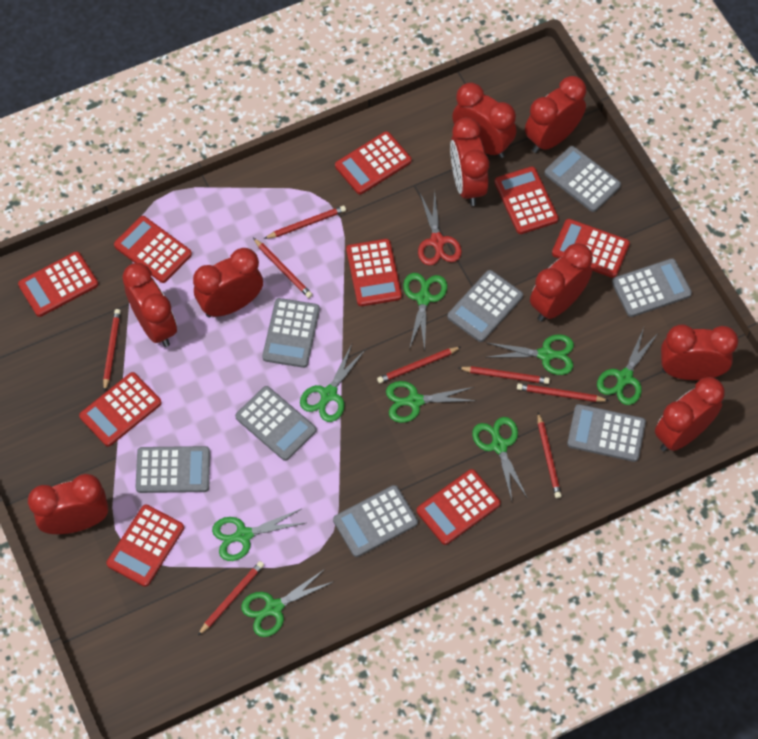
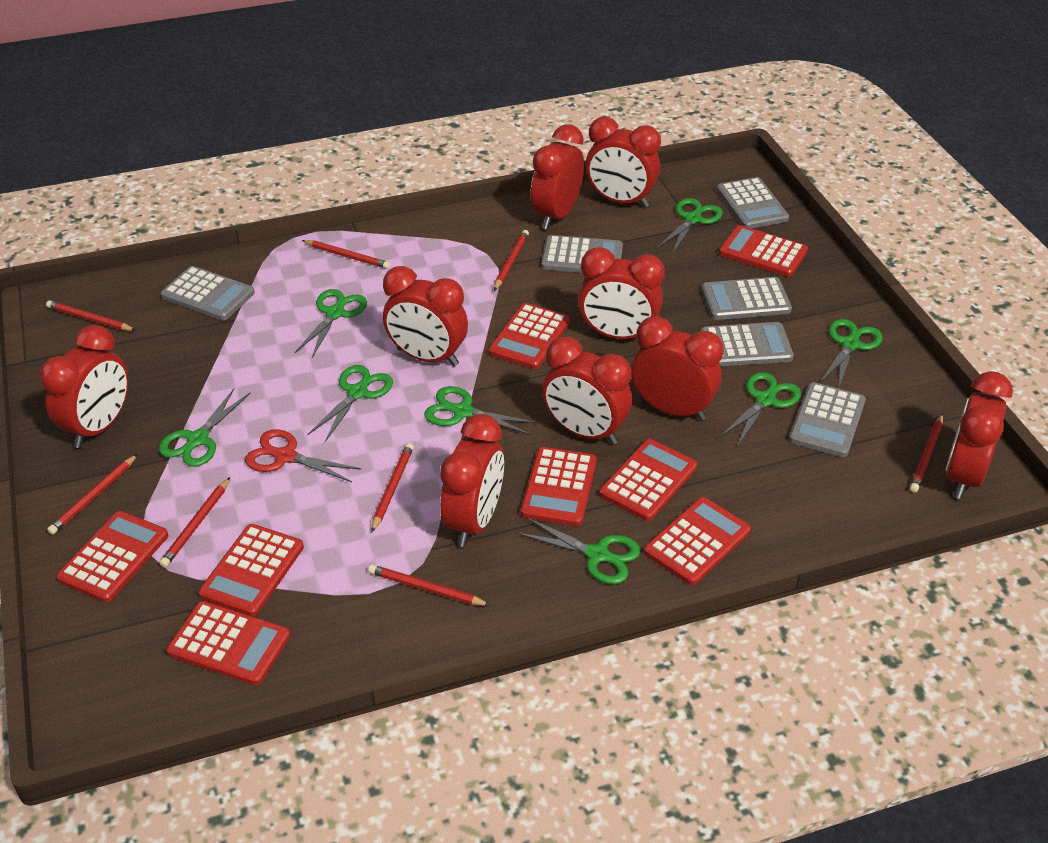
grey calculator: 8 -> 6
red calculator: 9 -> 8

